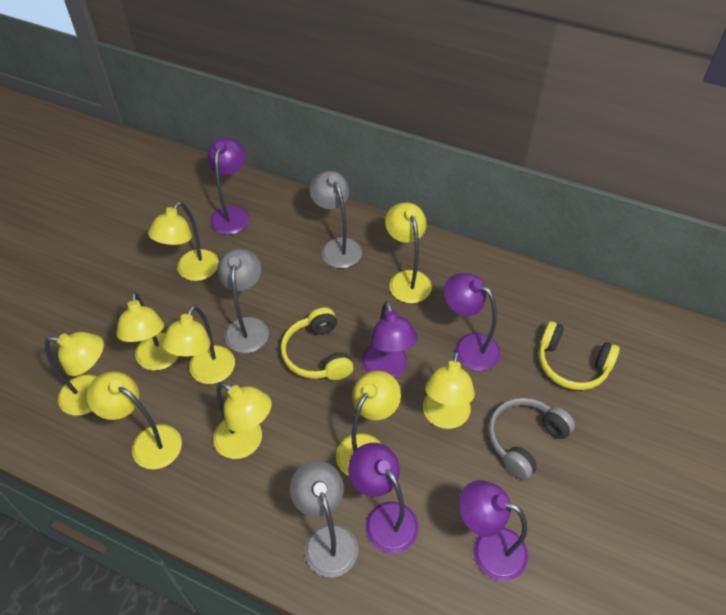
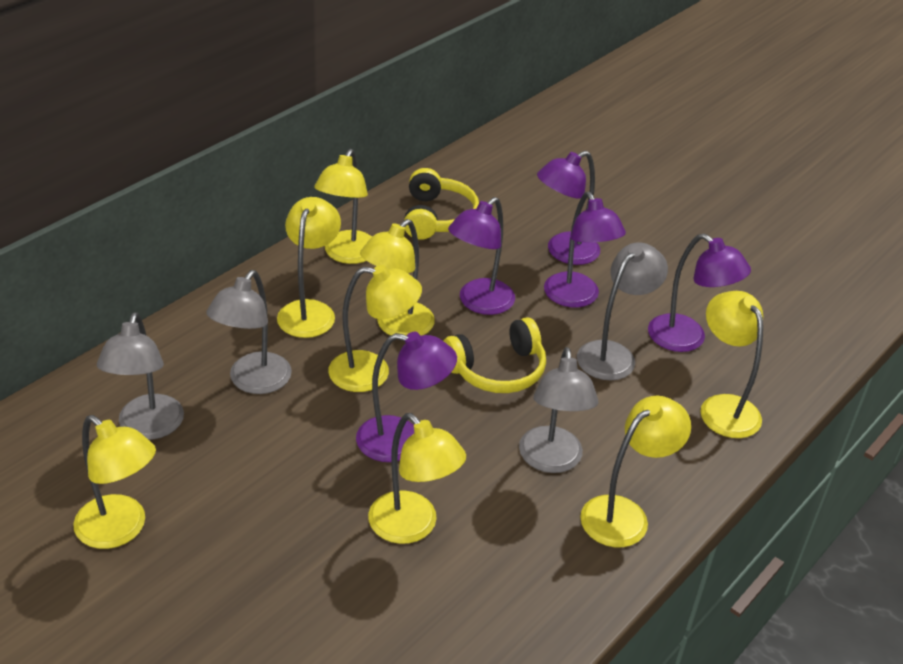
grey headphones: 1 -> 0
grey lamp: 3 -> 4
yellow lamp: 9 -> 8

